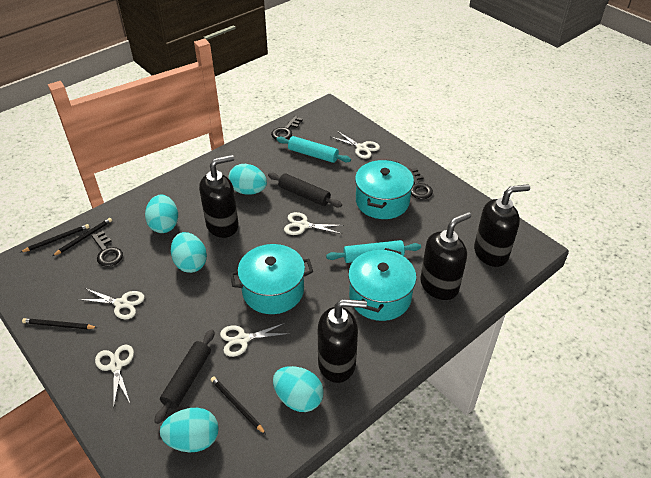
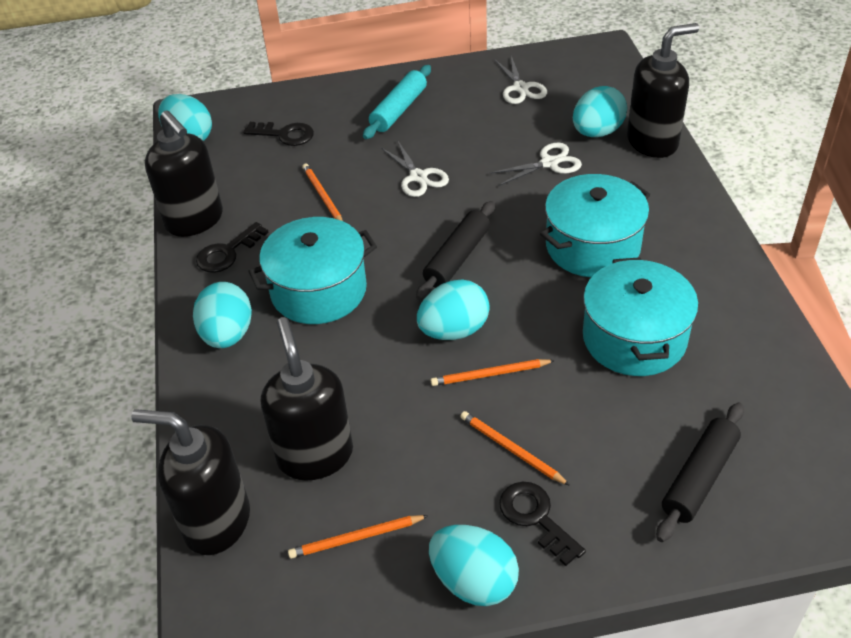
black pencil: 4 -> 0
orange pencil: 0 -> 4
turquoise rolling pin: 2 -> 1
white scissors: 5 -> 3

